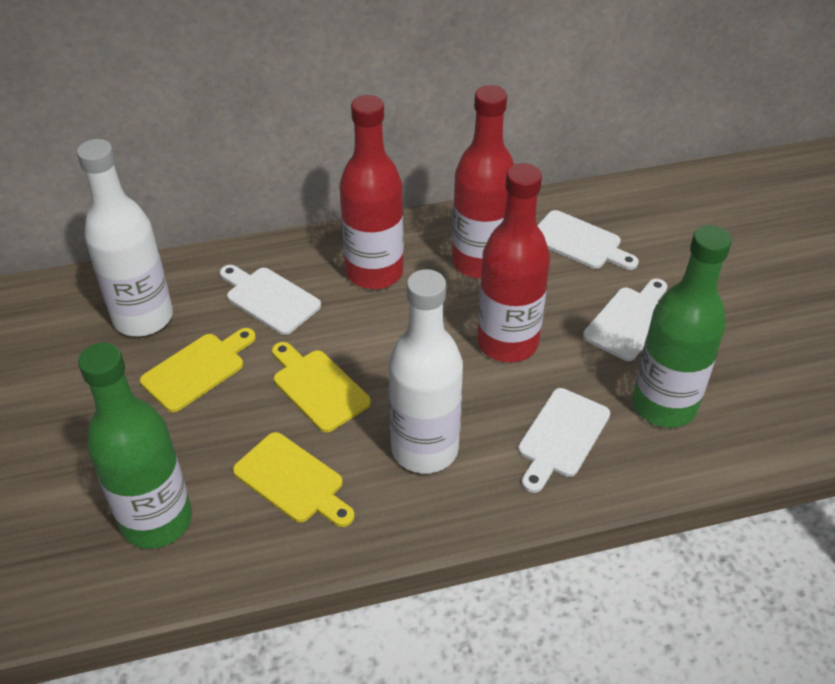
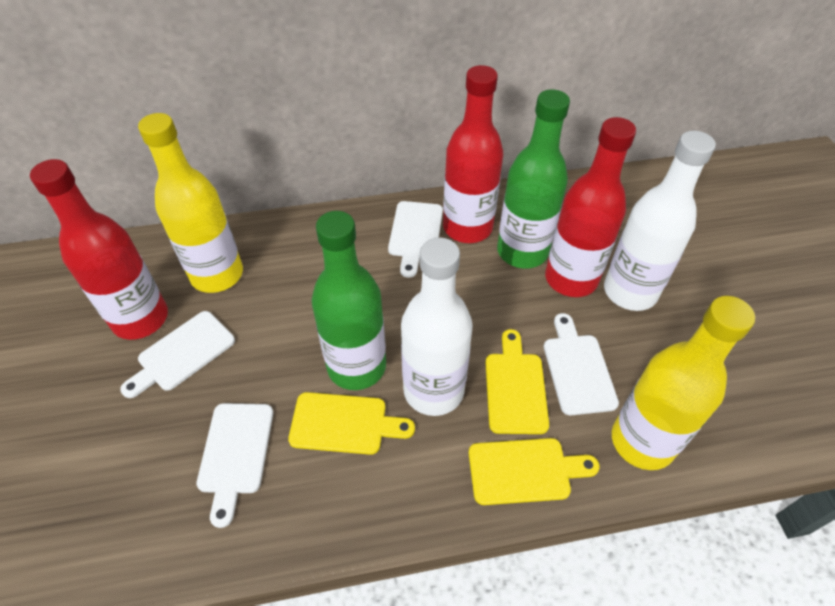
yellow bottle: 0 -> 2

